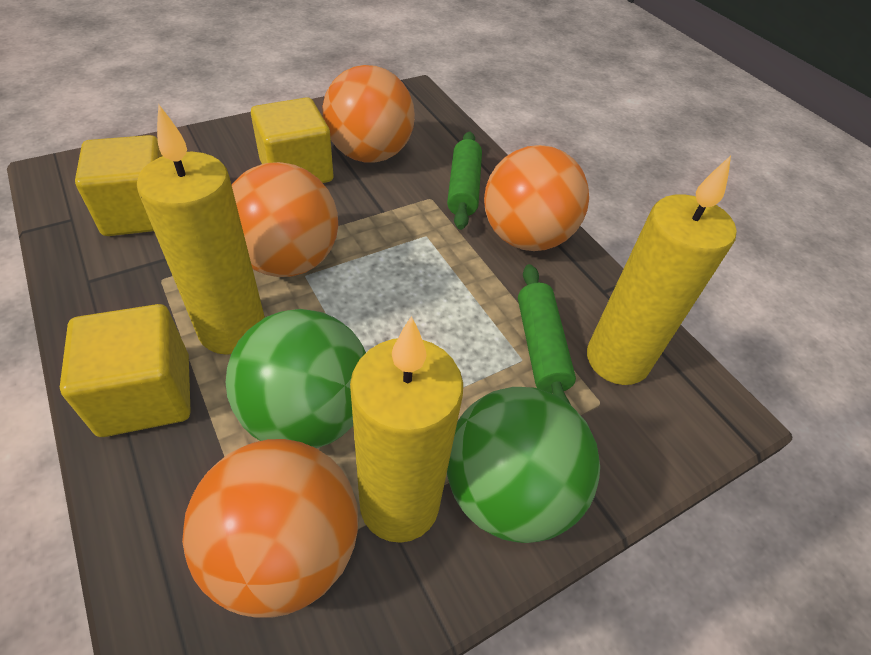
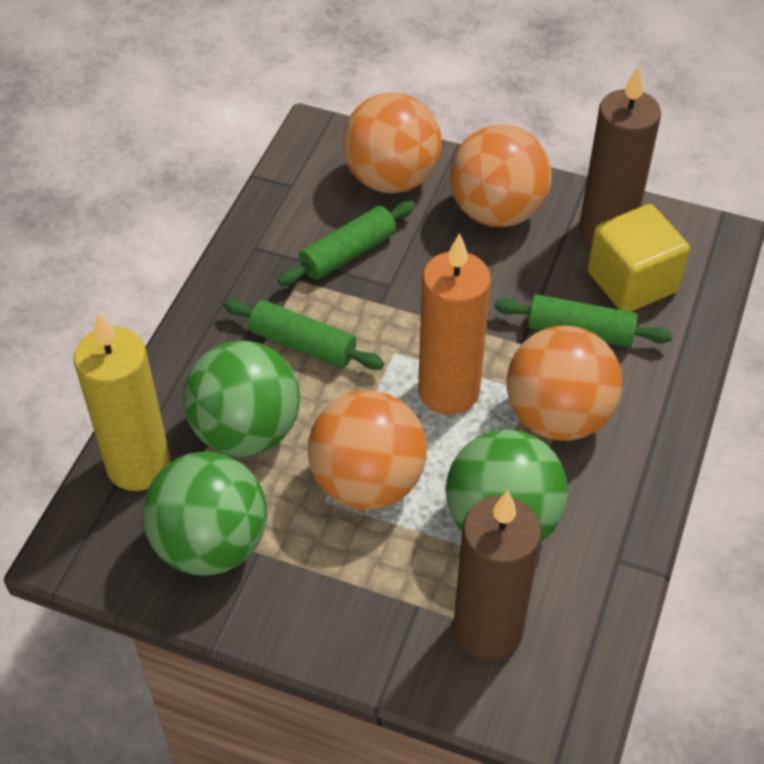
brown candle: 0 -> 2
green ball: 2 -> 3
green rolling pin: 2 -> 3
orange candle: 0 -> 1
yellow candle: 3 -> 1
yellow cube: 3 -> 1

